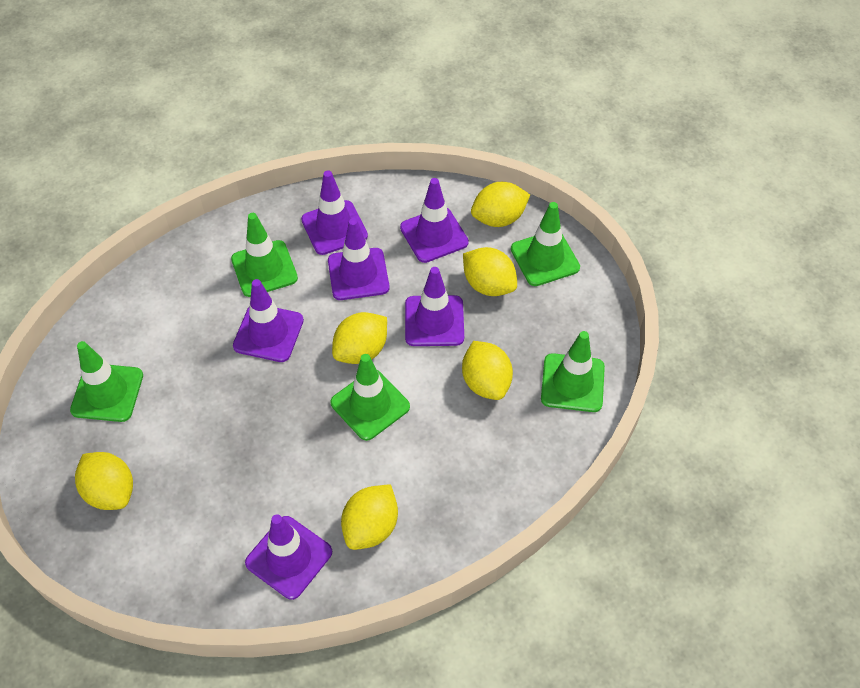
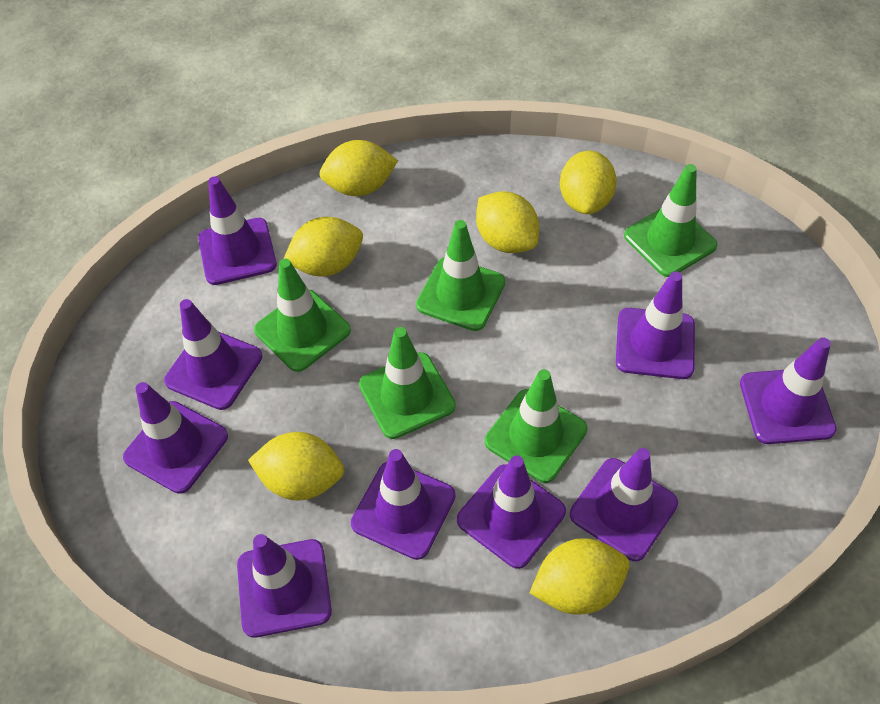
purple traffic cone: 6 -> 9

